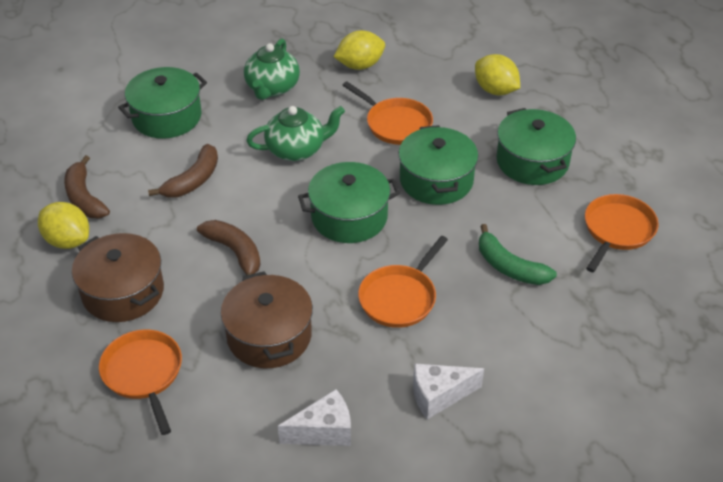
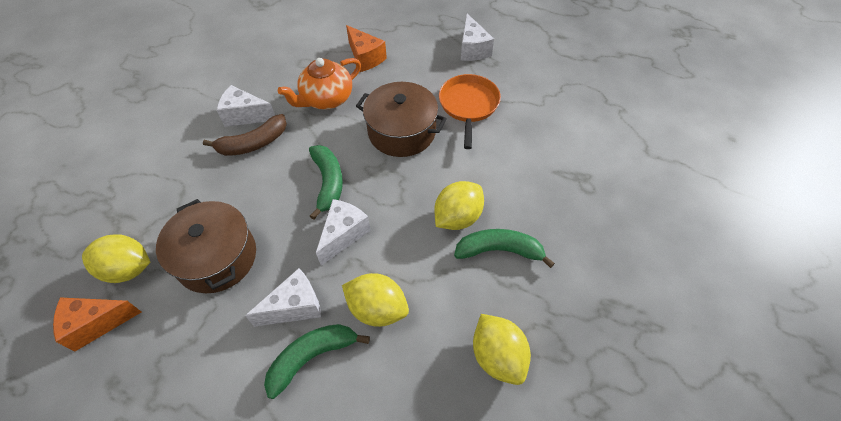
brown banana: 3 -> 1
green banana: 1 -> 3
green pot: 4 -> 0
green teapot: 2 -> 0
orange cheese: 0 -> 2
orange pan: 4 -> 1
orange teapot: 0 -> 1
white cheese: 2 -> 4
yellow lemon: 3 -> 4

